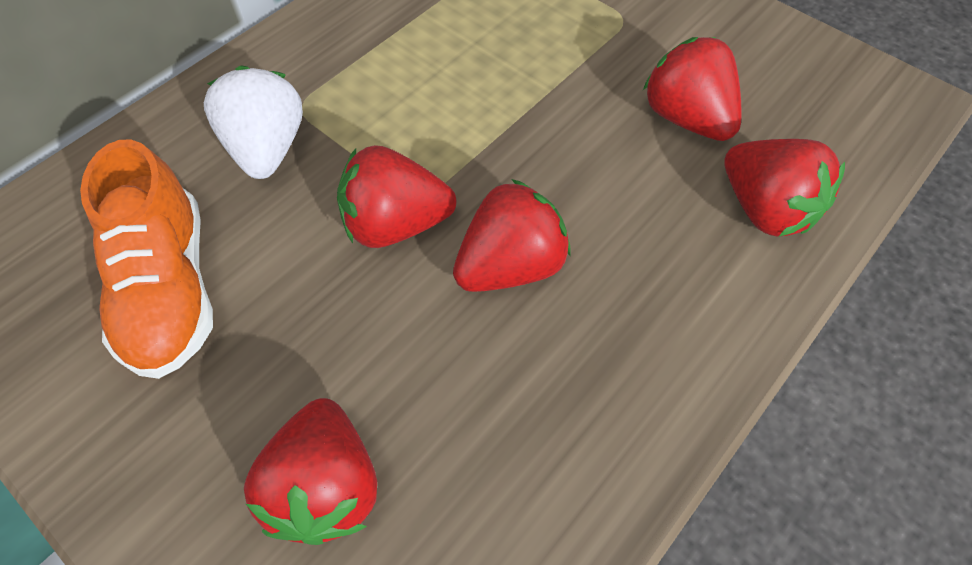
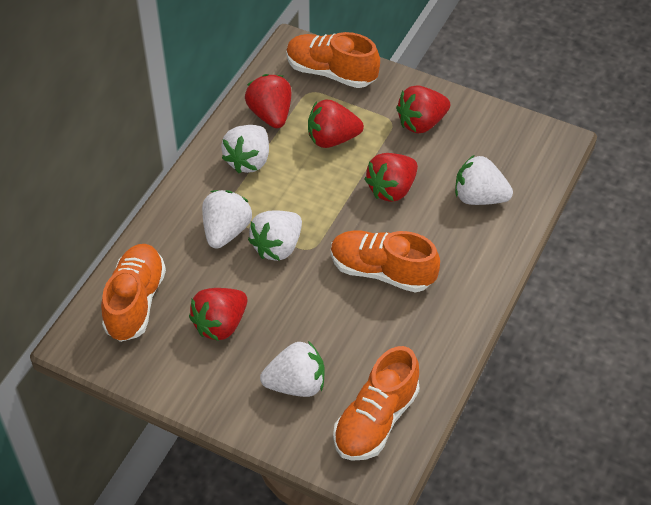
orange shoe: 1 -> 4
white strawberry: 1 -> 5

